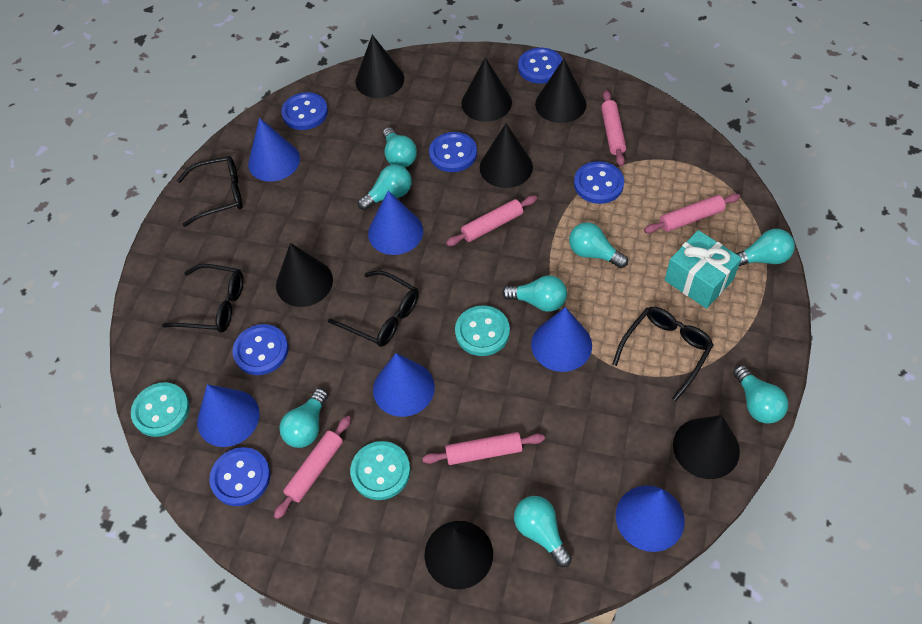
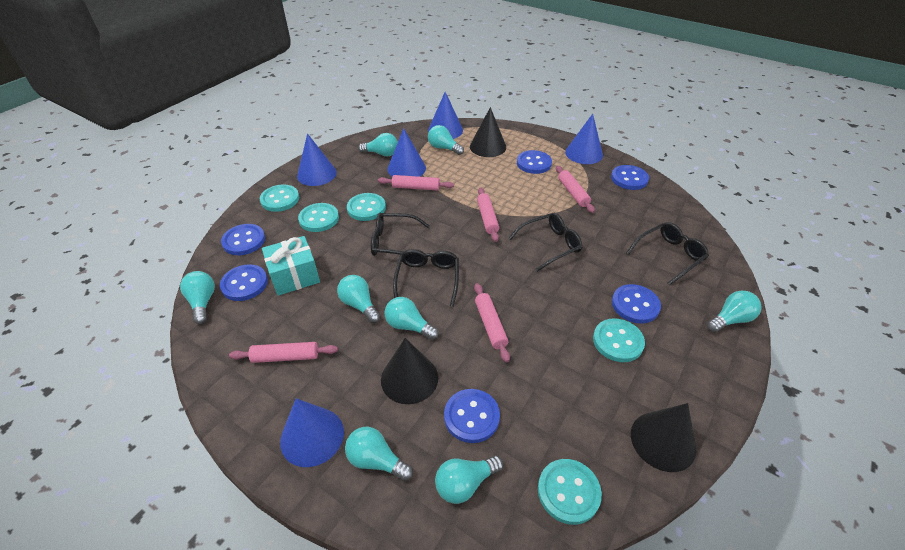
black cone: 7 -> 3
blue cone: 6 -> 5
turquoise button: 3 -> 5

